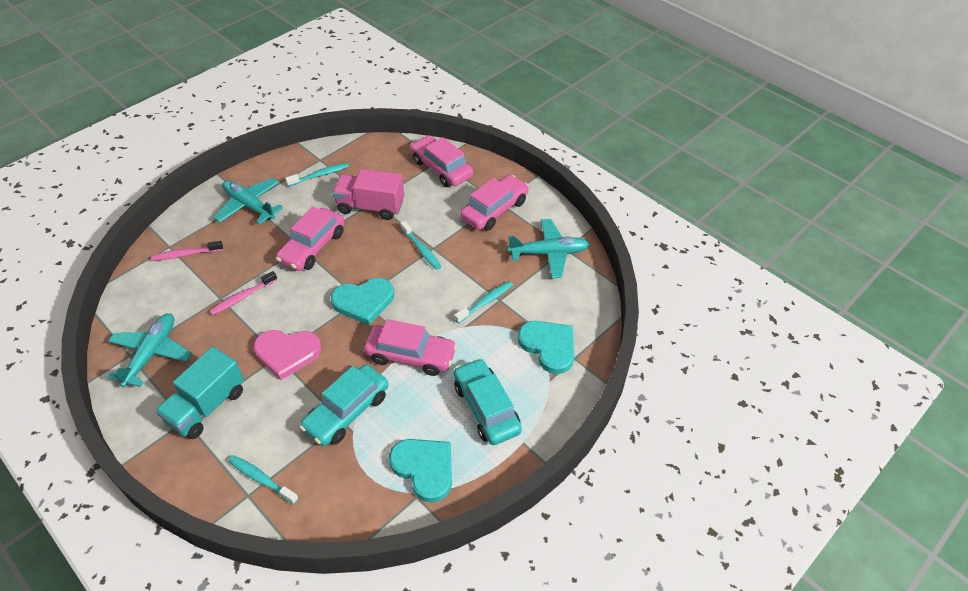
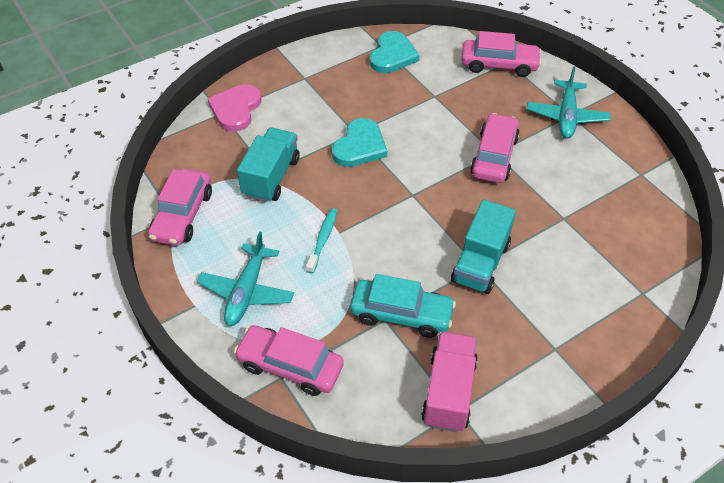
pink toothbrush: 2 -> 0
turquoise car: 2 -> 1
turquoise heart: 3 -> 2
turquoise plane: 3 -> 2
turquoise toothbrush: 4 -> 1
turquoise truck: 1 -> 2

